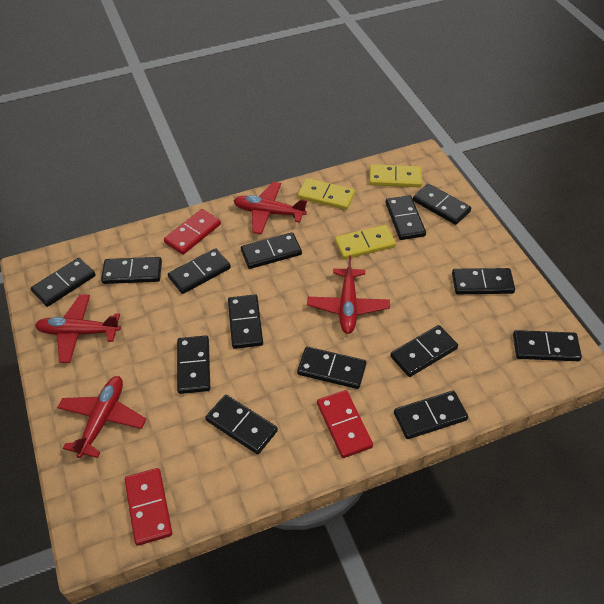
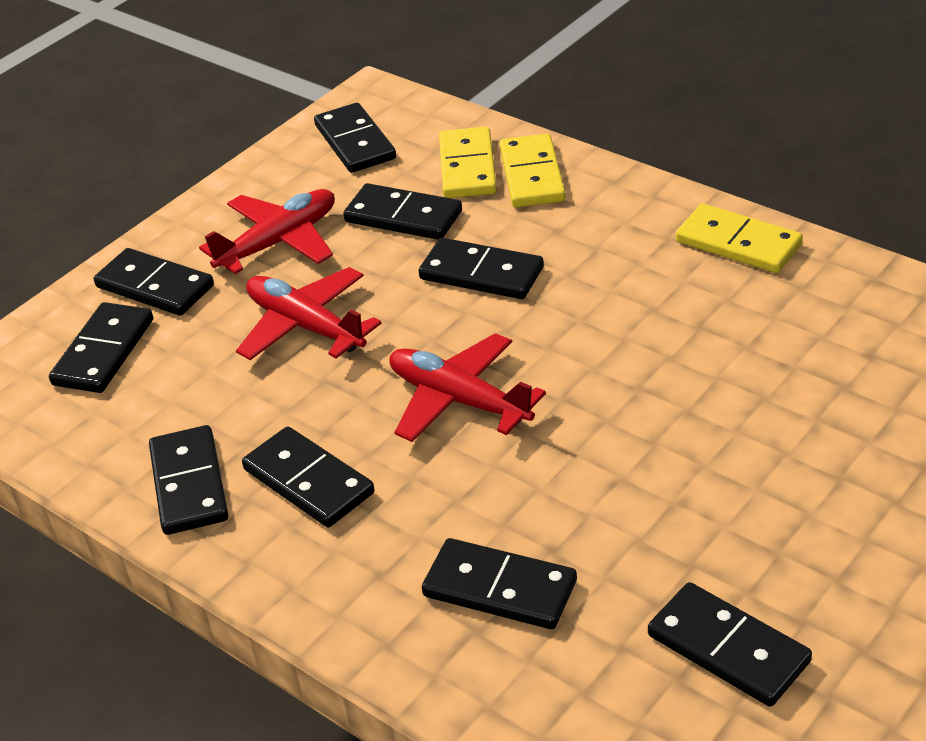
black domino: 14 -> 9
red domino: 3 -> 0
red plane: 4 -> 3

